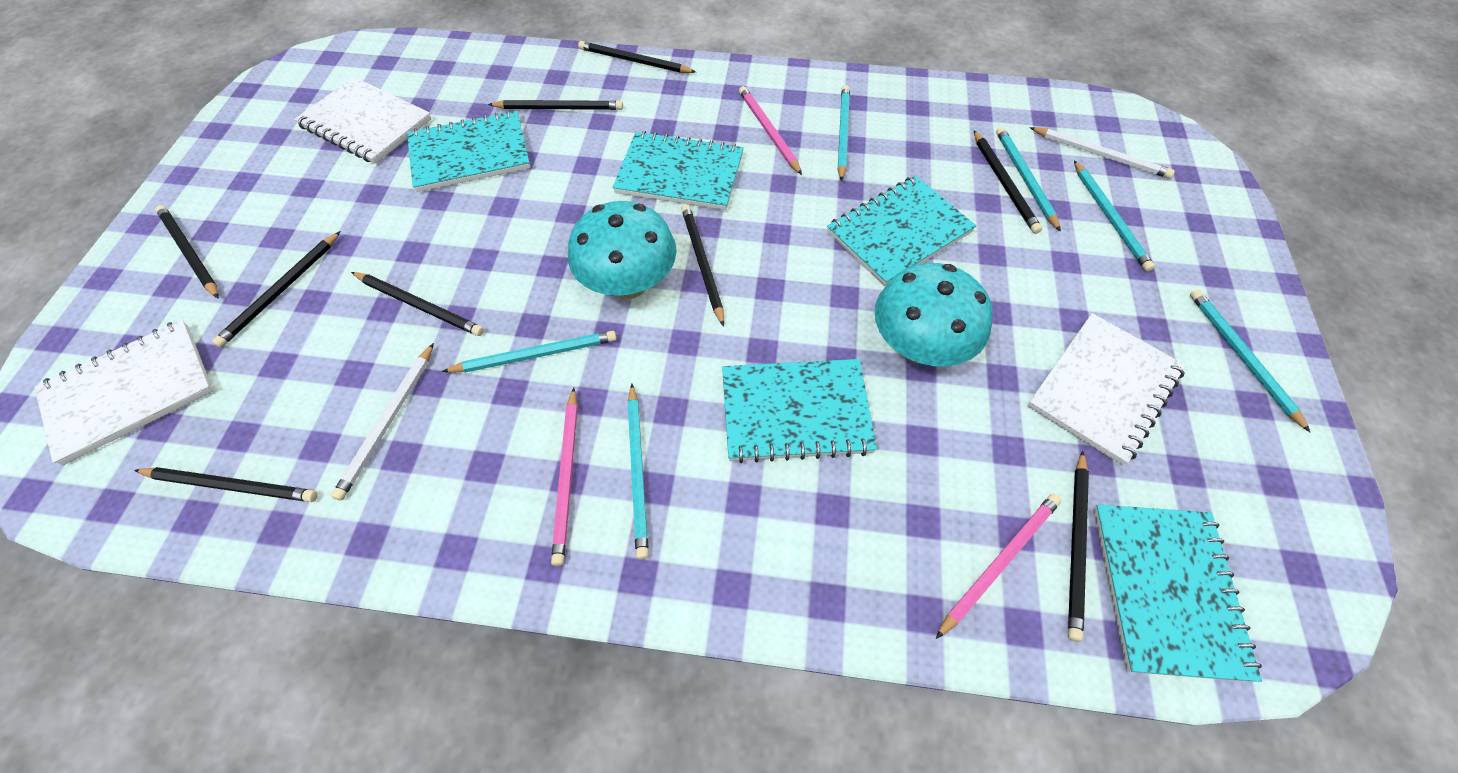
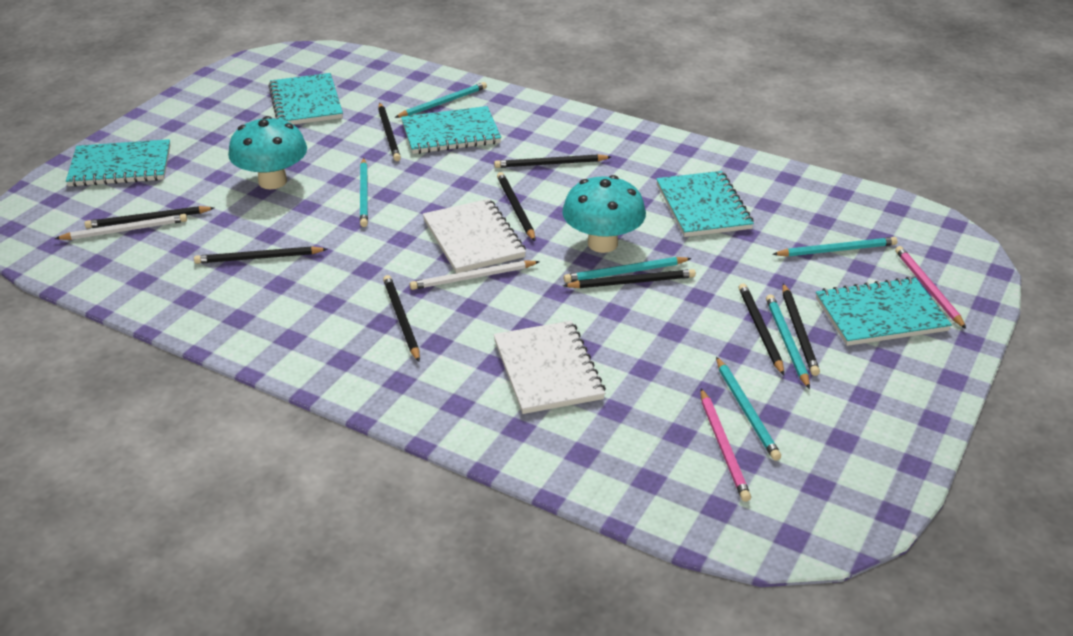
pink pencil: 3 -> 2
white notebook: 3 -> 2

